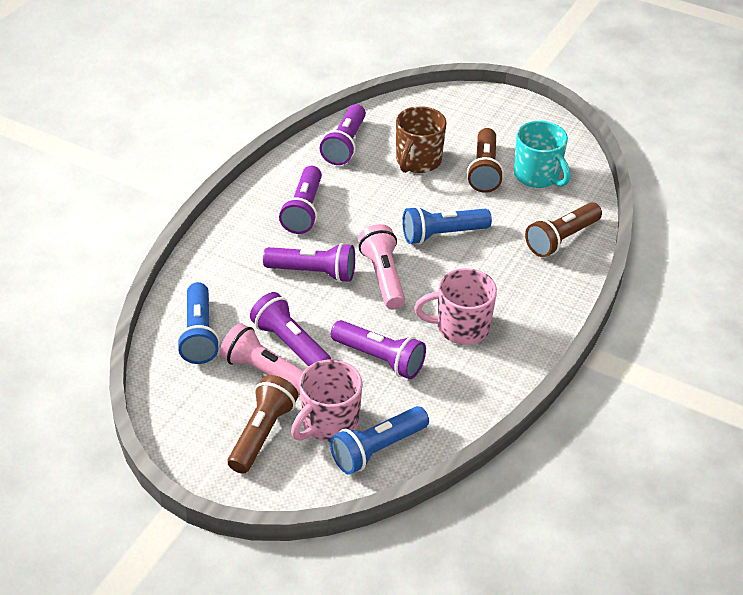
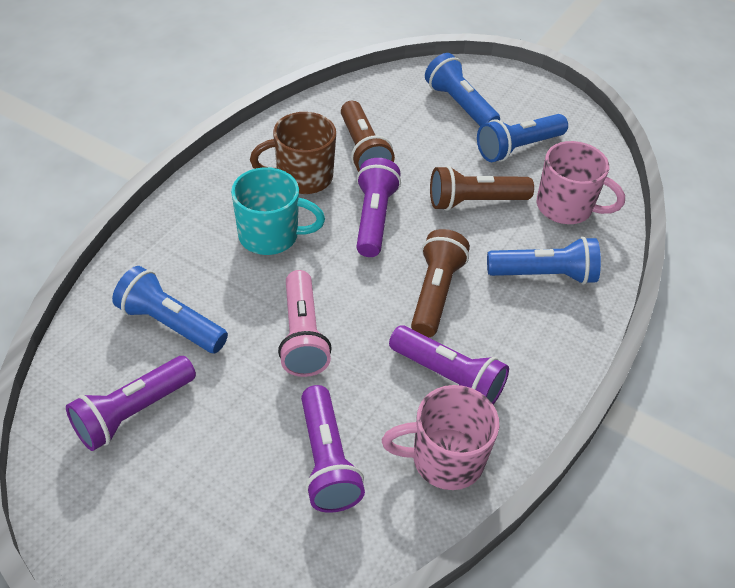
blue flashlight: 3 -> 4
pink flashlight: 2 -> 1
purple flashlight: 5 -> 4

